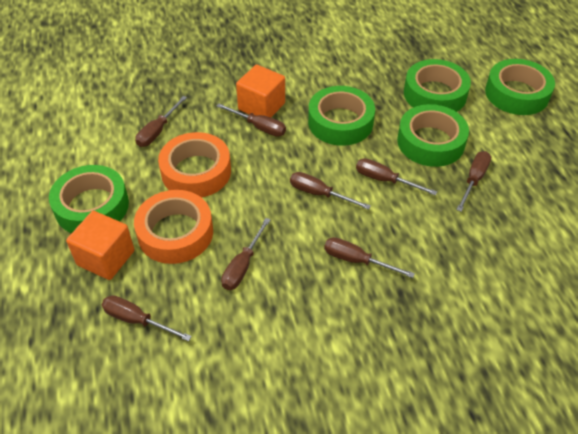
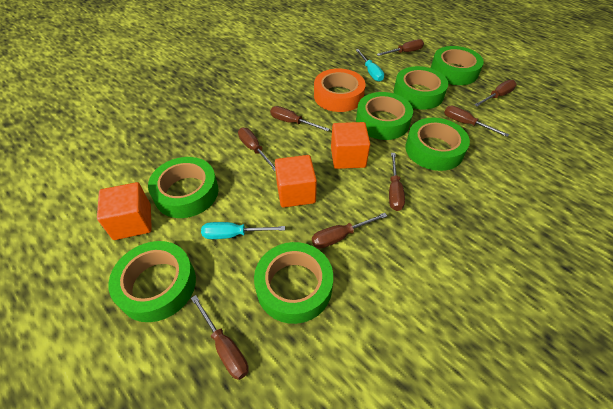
green tape: 5 -> 7
orange cube: 2 -> 3
orange tape: 2 -> 1
turquoise screwdriver: 0 -> 2

